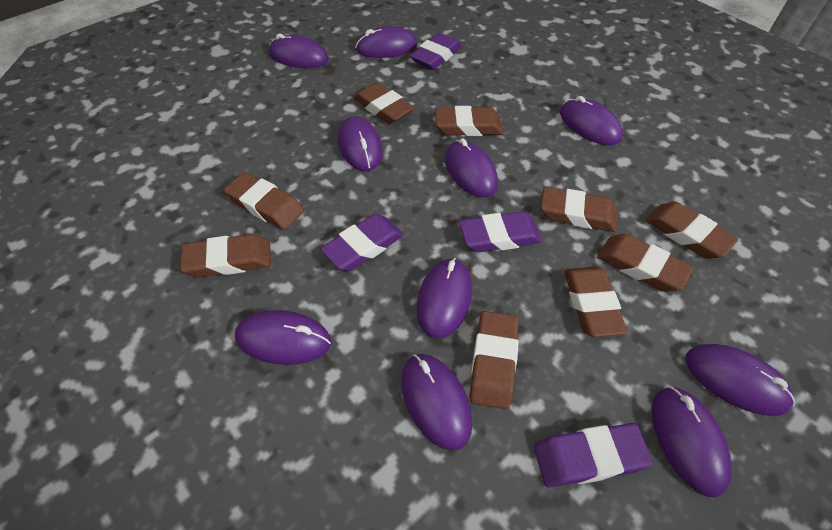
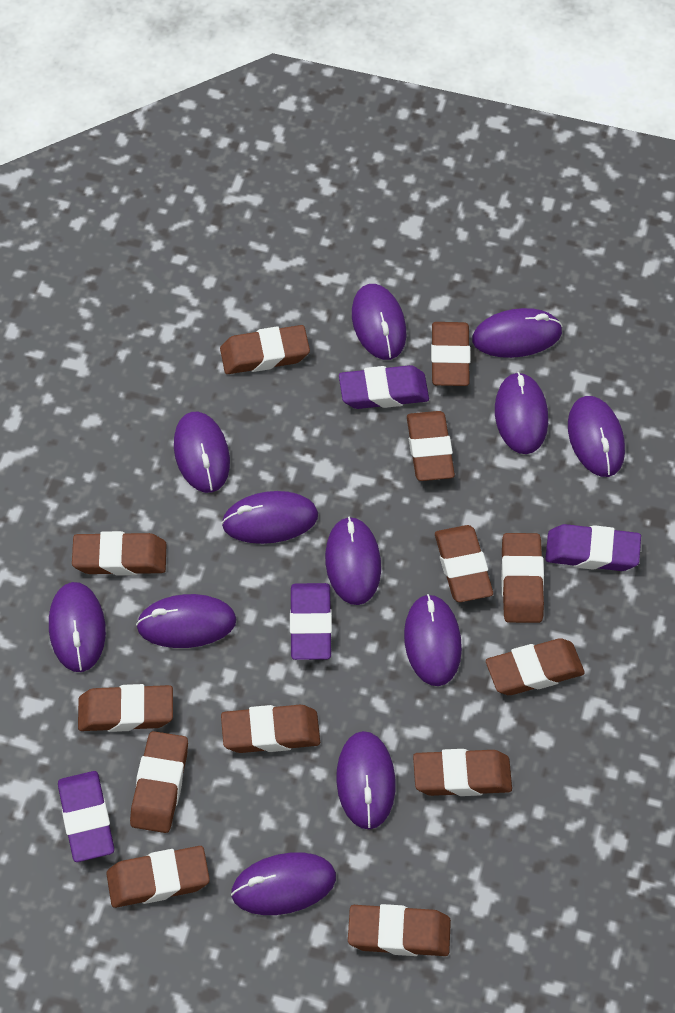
brown eraser: 9 -> 13
purple mouse: 10 -> 12

